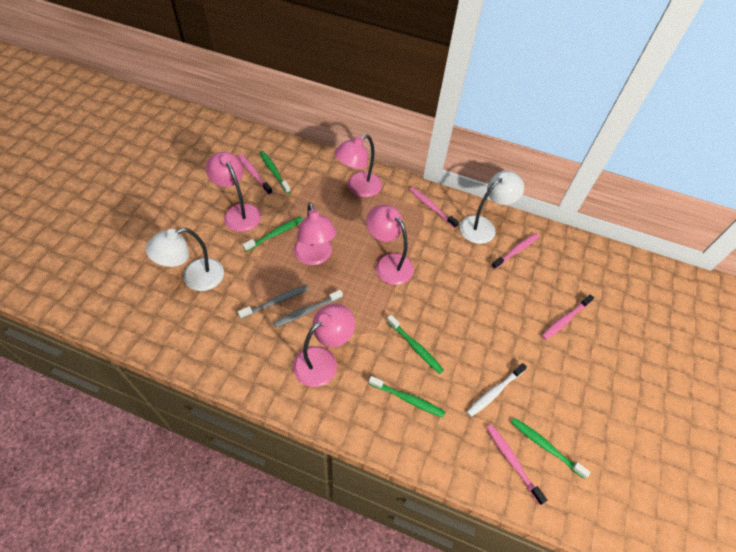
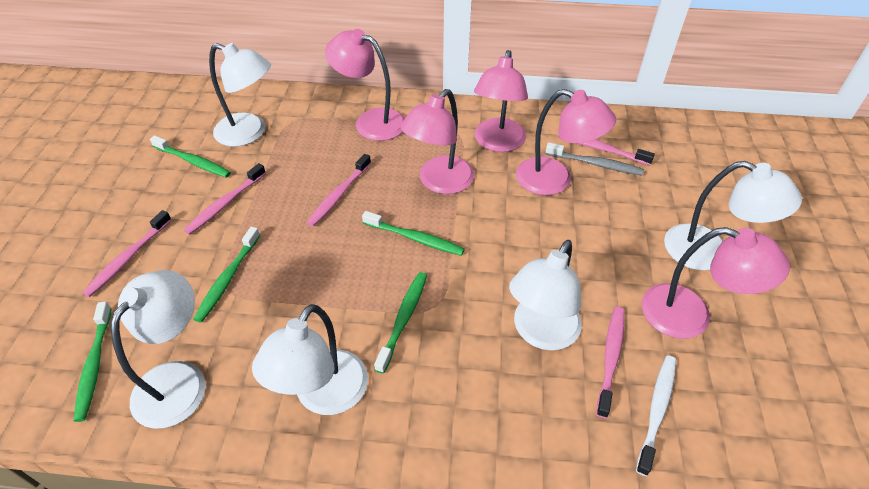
grey toothbrush: 2 -> 1
white lamp: 2 -> 5

